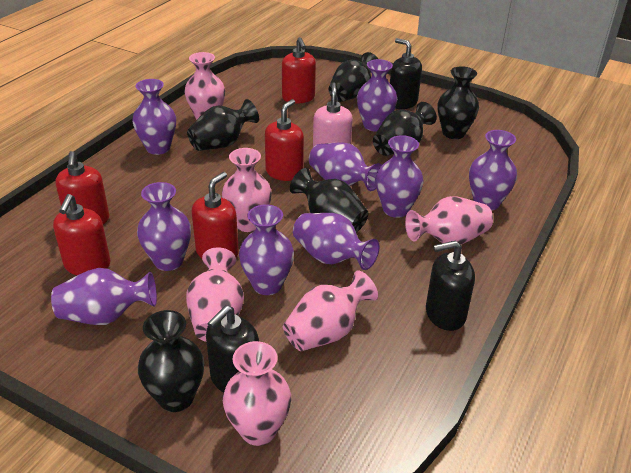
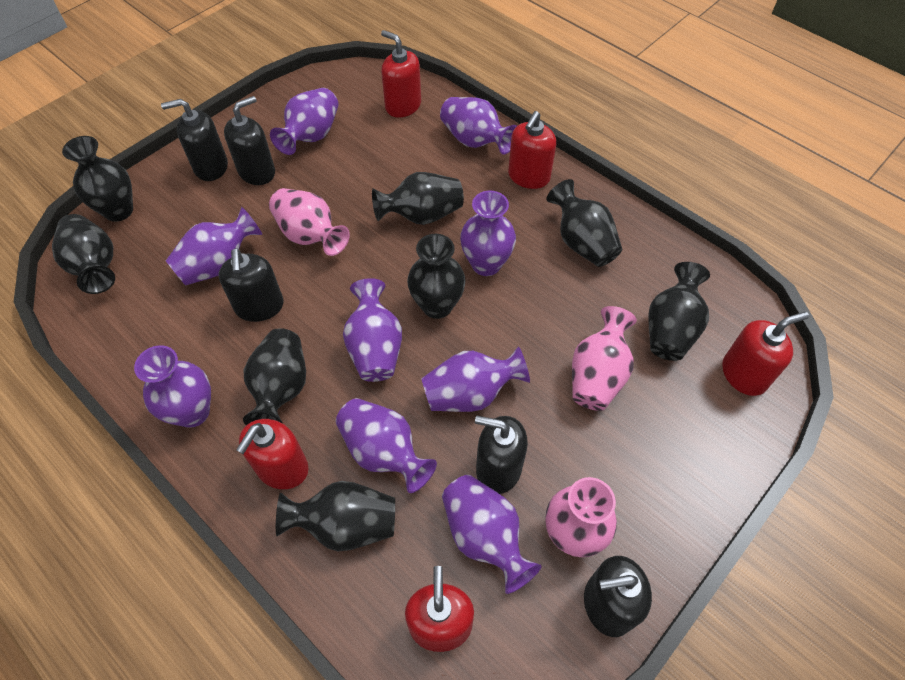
black soap dispenser: 3 -> 5
black vase: 6 -> 8
pink soap dispenser: 1 -> 0
pink vase: 6 -> 3

